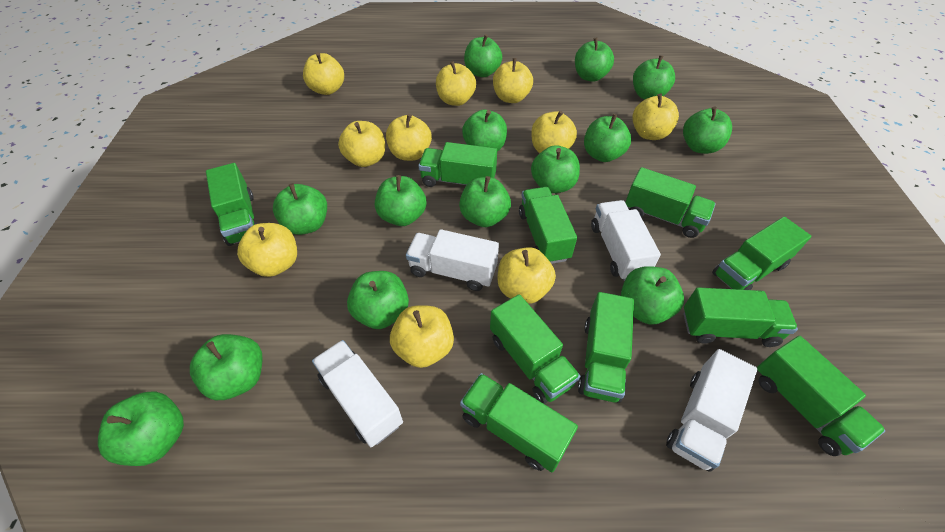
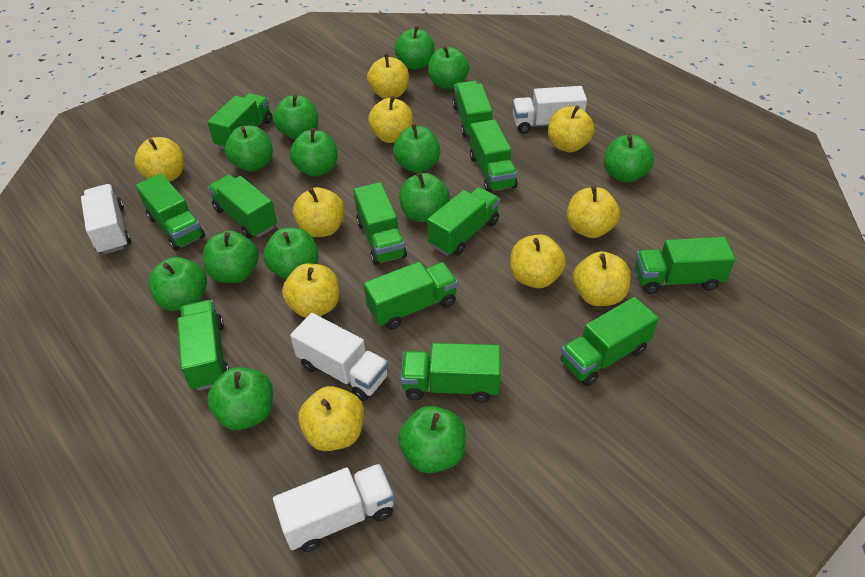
green apple: 14 -> 13
green truck: 10 -> 12

